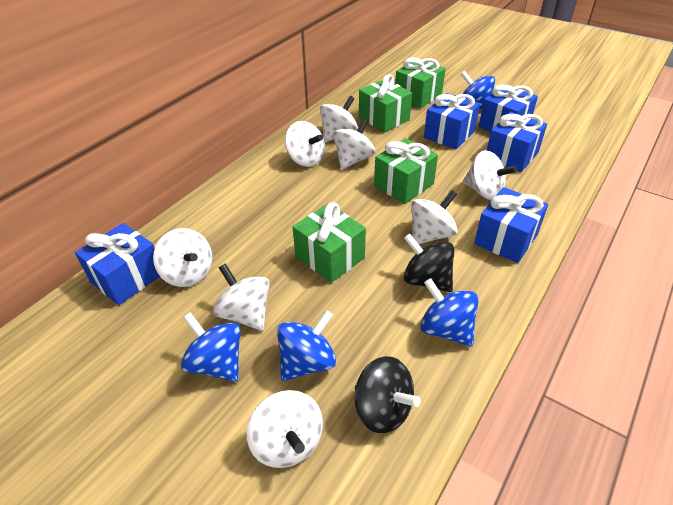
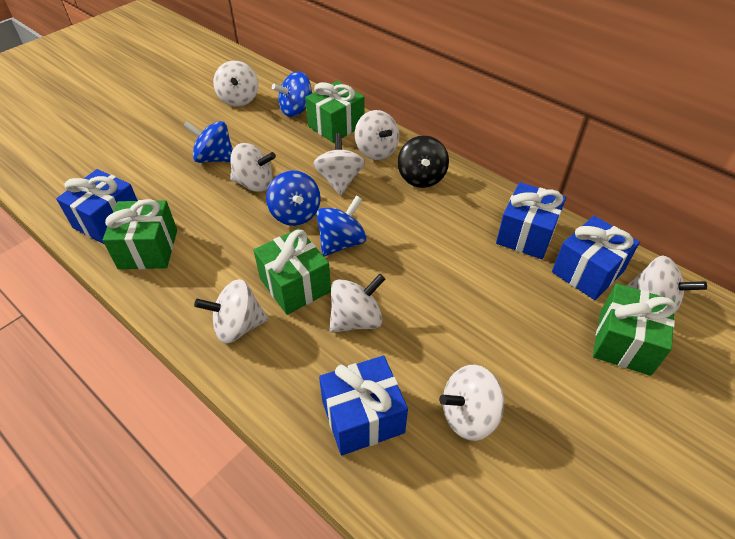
black spinning top: 2 -> 1
blue gift: 5 -> 4

